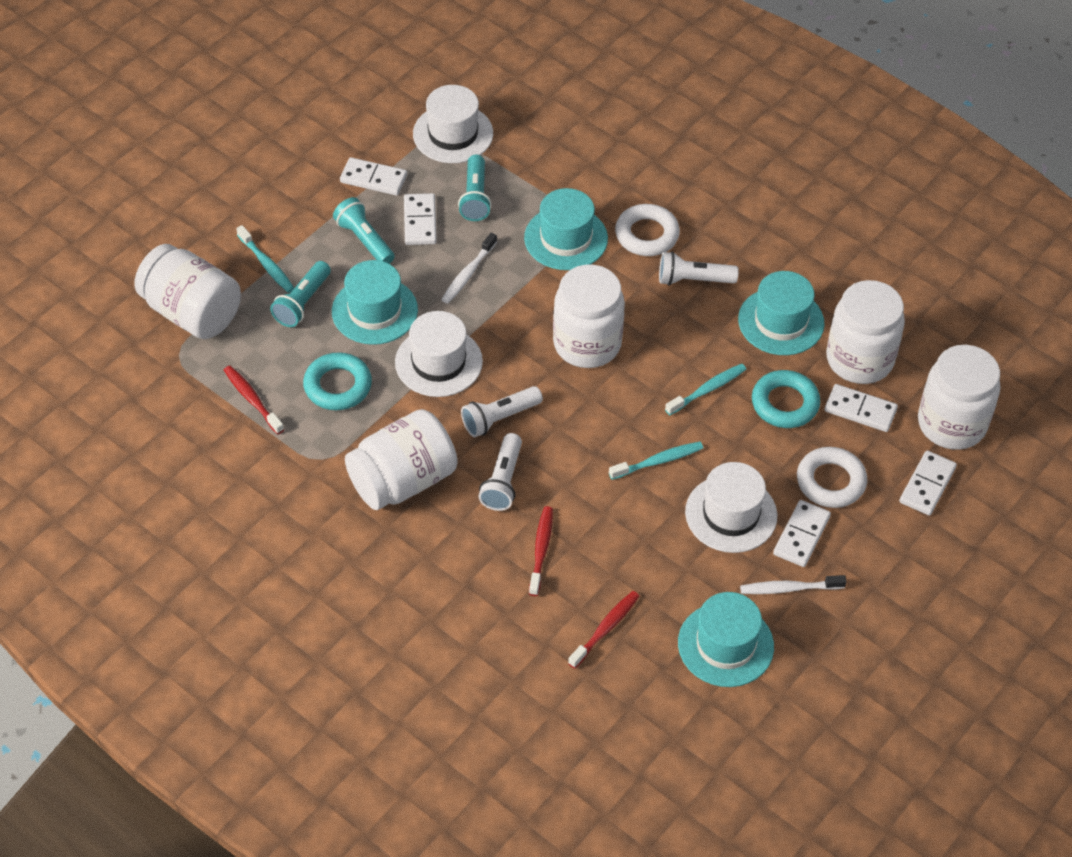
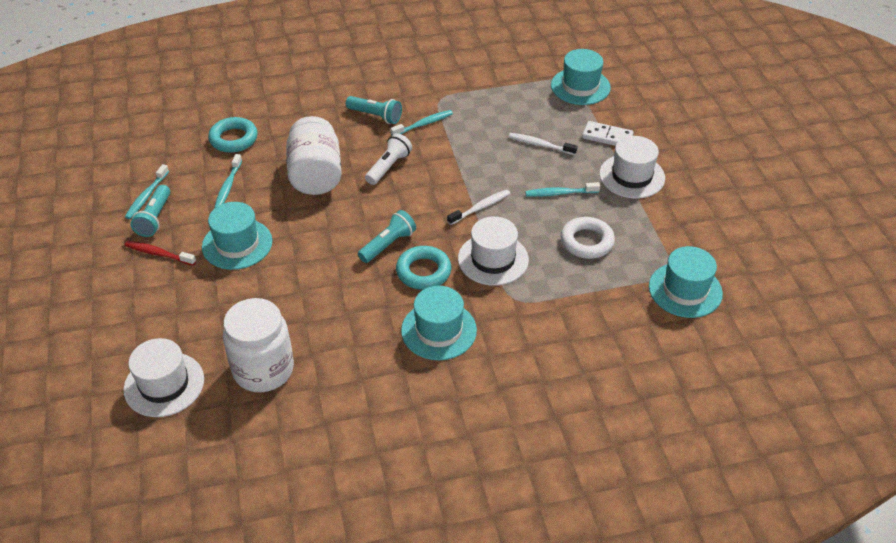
red toothbrush: 3 -> 1
turquoise toothbrush: 3 -> 4
white domino: 5 -> 1
white flashlight: 3 -> 1
white jar: 5 -> 2
white ring: 2 -> 1

